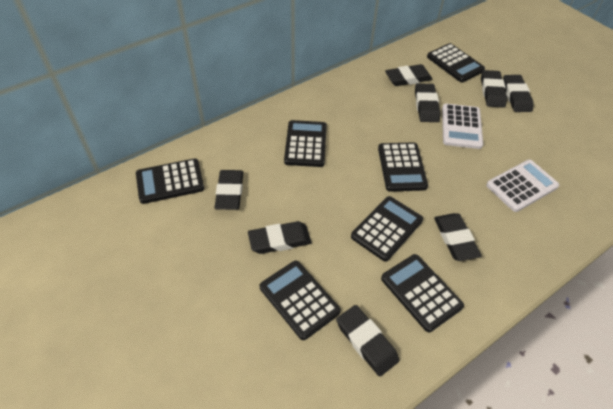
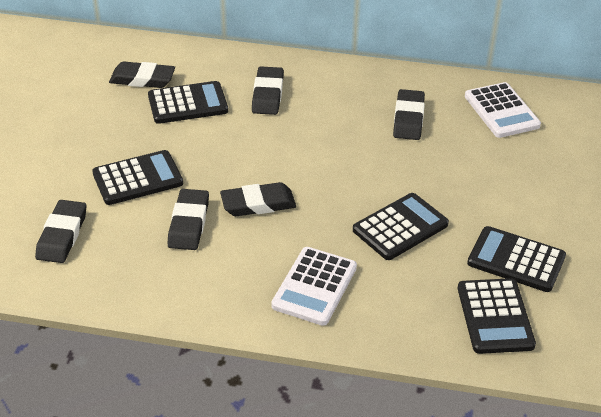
black calculator: 7 -> 5
black eraser: 8 -> 6

